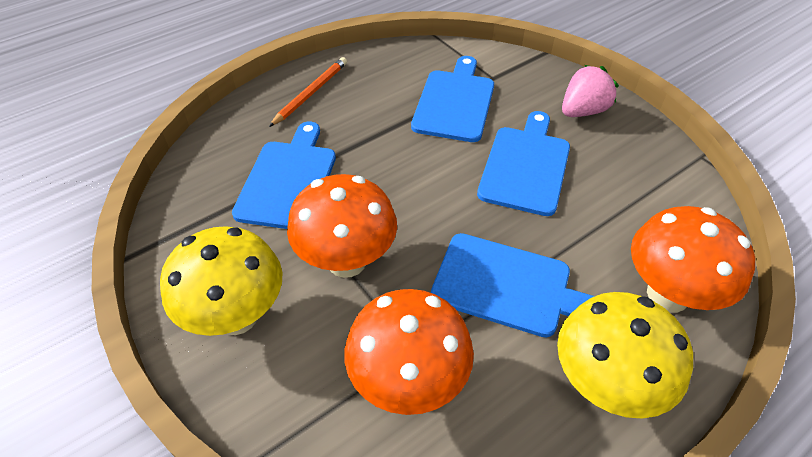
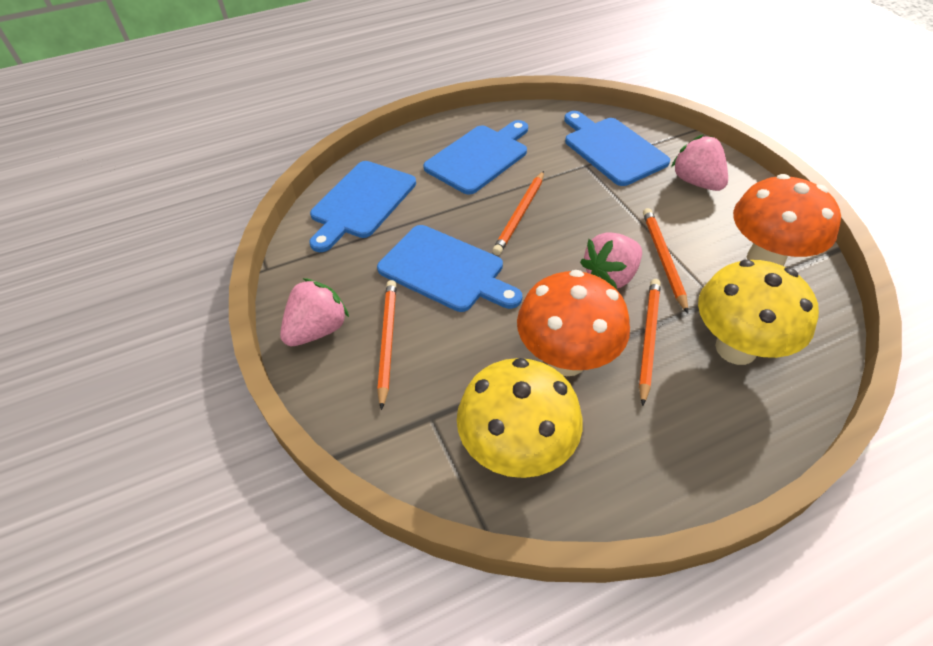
orange mushroom: 3 -> 2
orange pencil: 1 -> 4
pink strawberry: 1 -> 3

